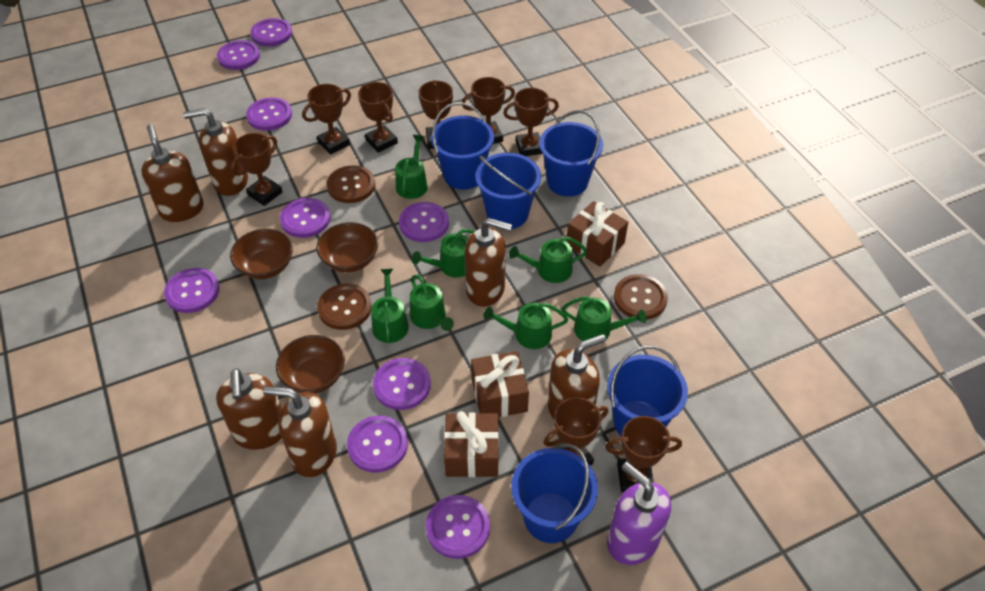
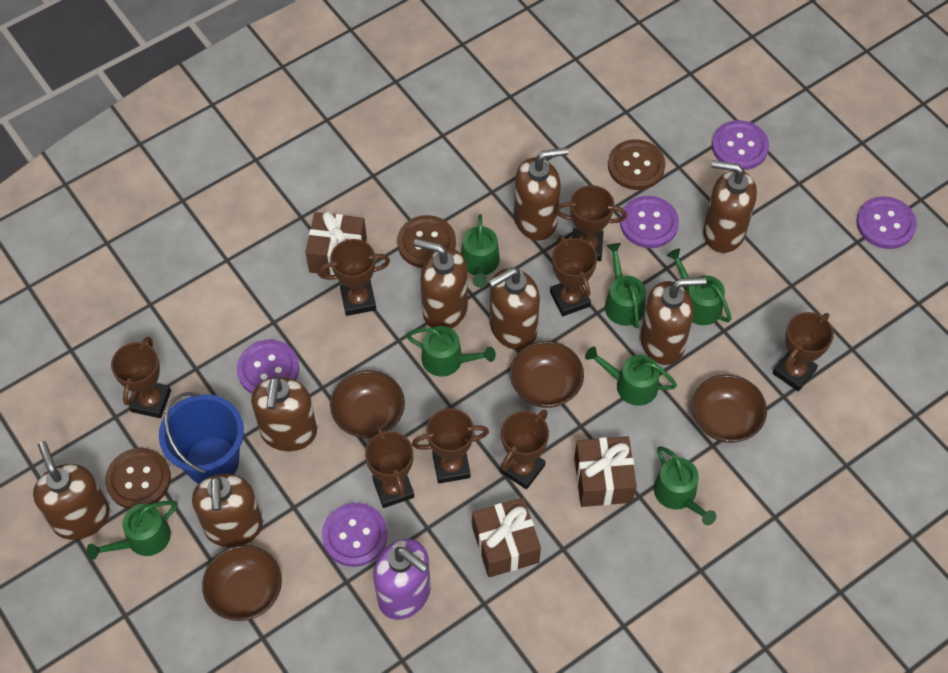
blue bucket: 5 -> 1
brown bowl: 3 -> 4
brown soap dispenser: 6 -> 8
purple button: 9 -> 5

